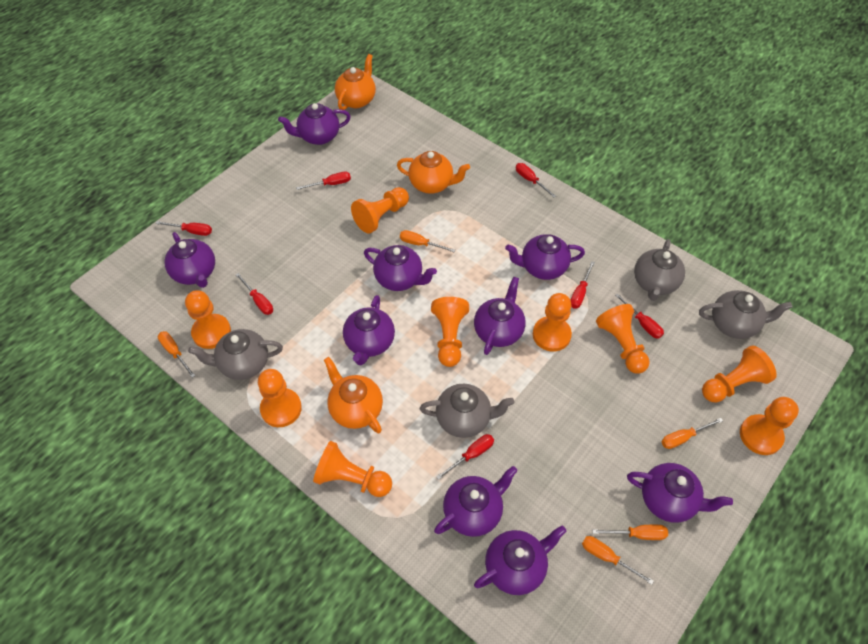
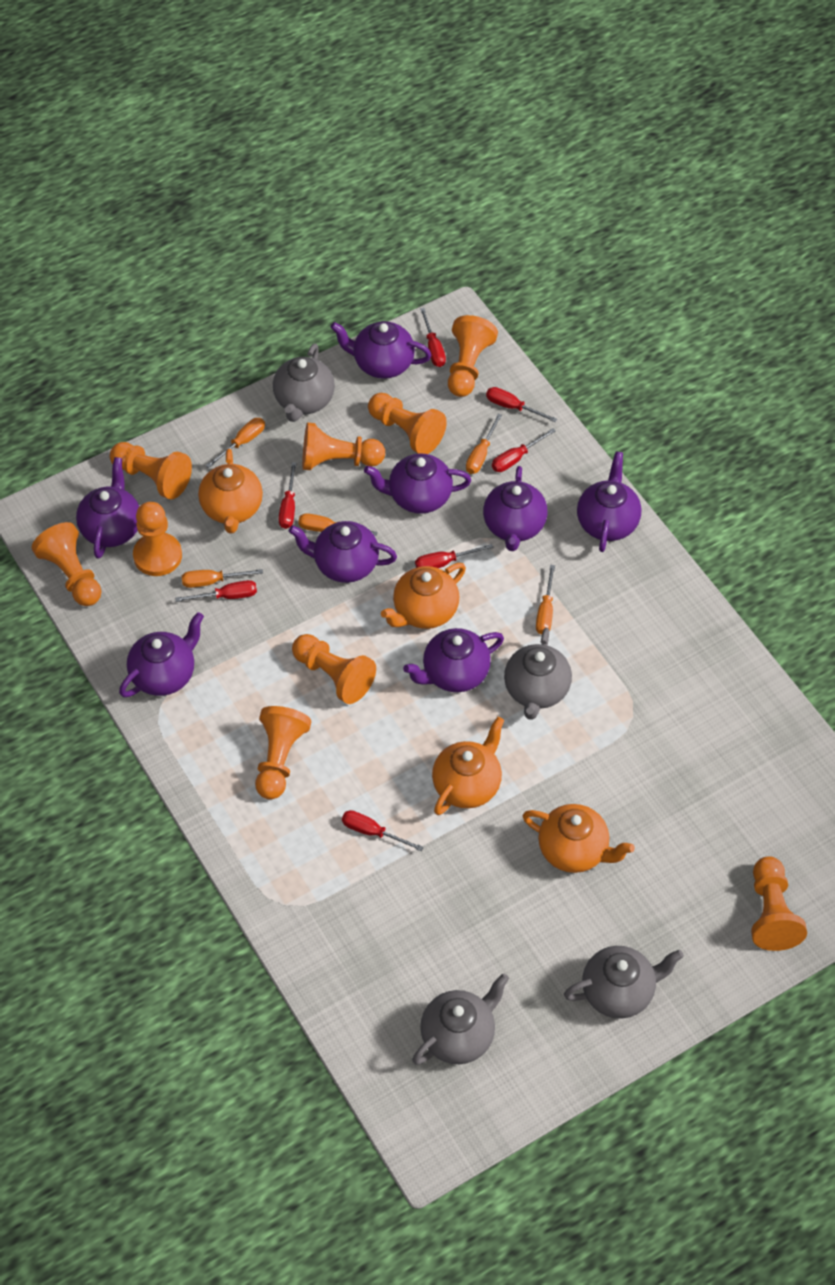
orange teapot: 3 -> 4
purple teapot: 9 -> 8

